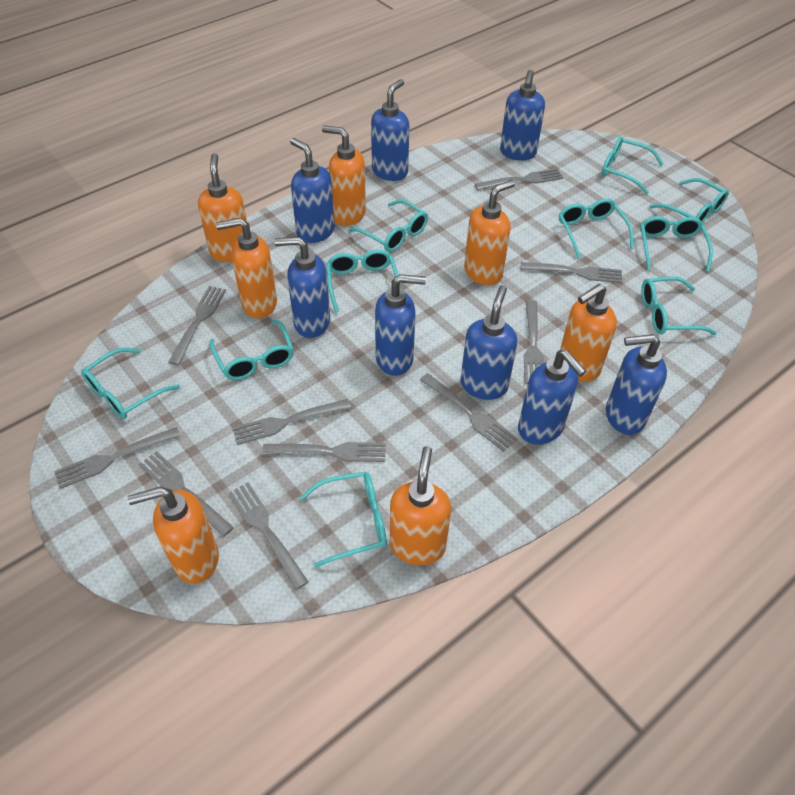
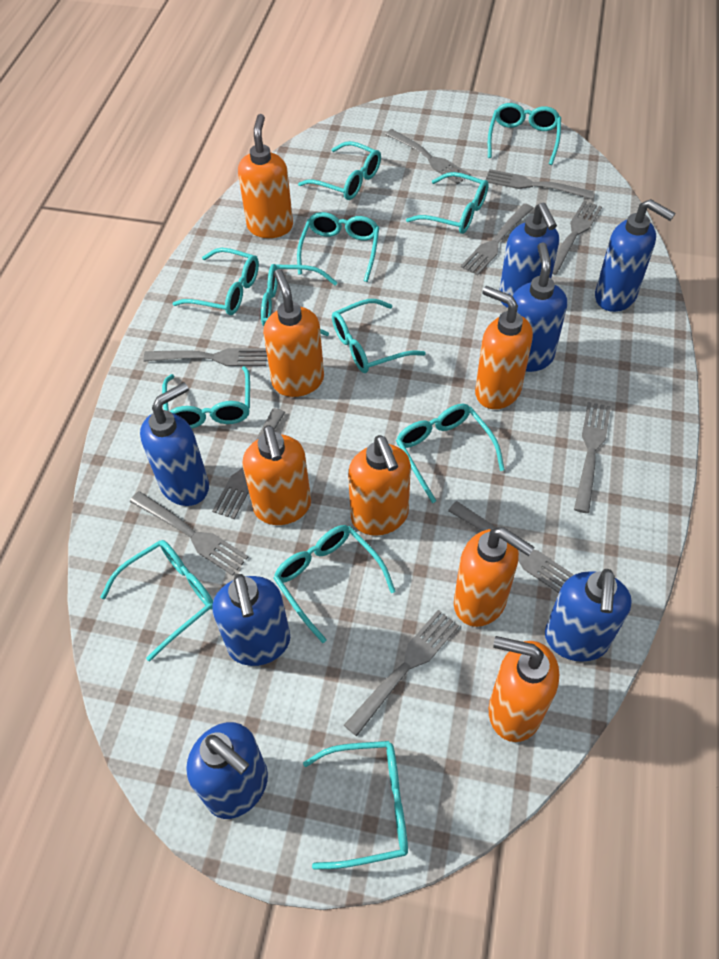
blue soap dispenser: 8 -> 7
turquoise glasses: 10 -> 12

